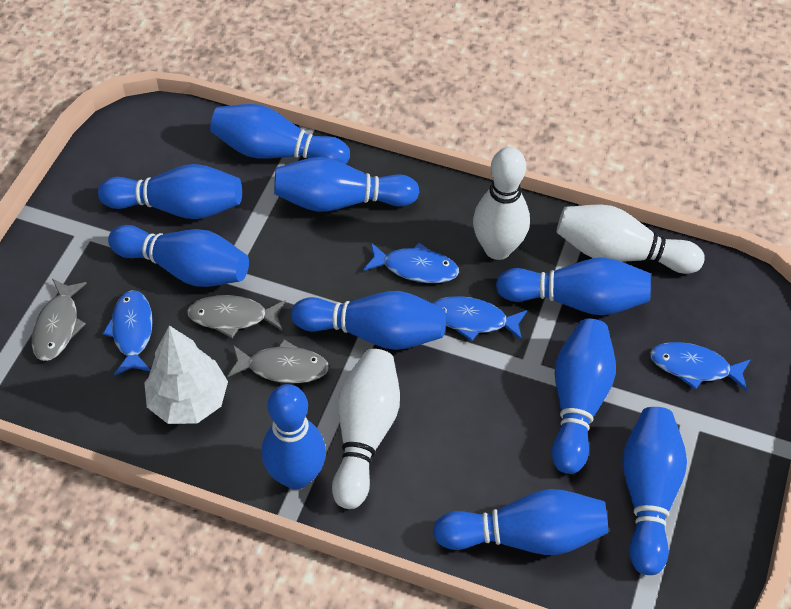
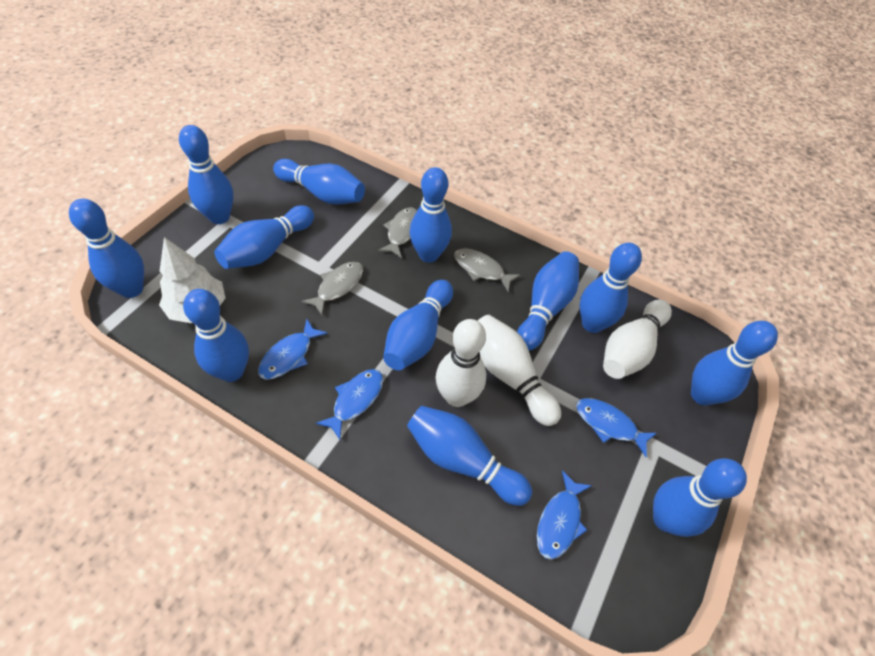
blue bowling pin: 10 -> 12

